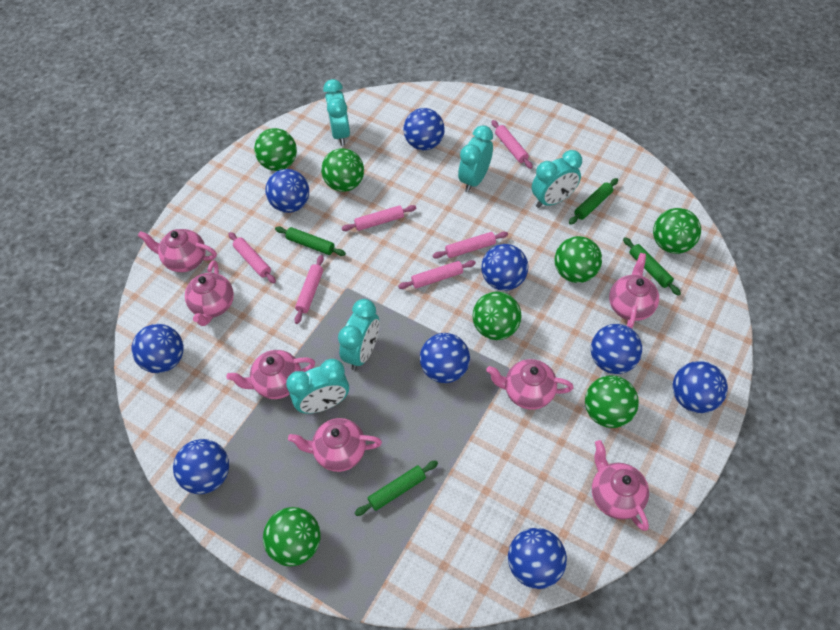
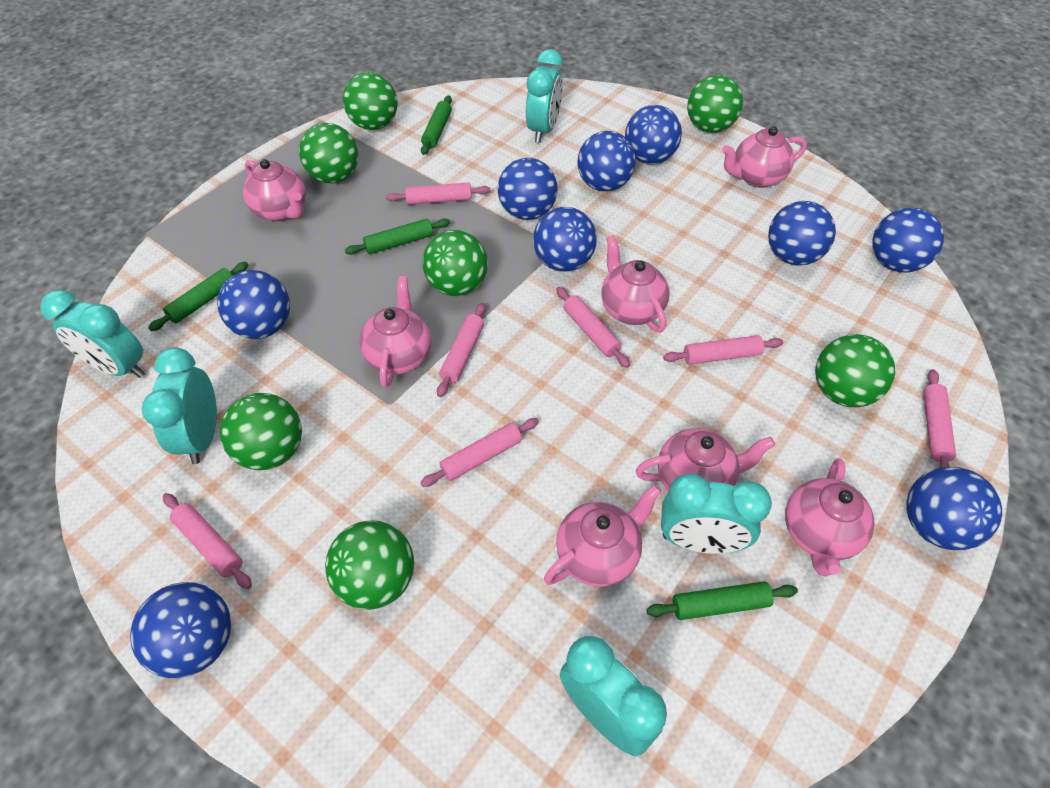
pink rolling pin: 6 -> 7

